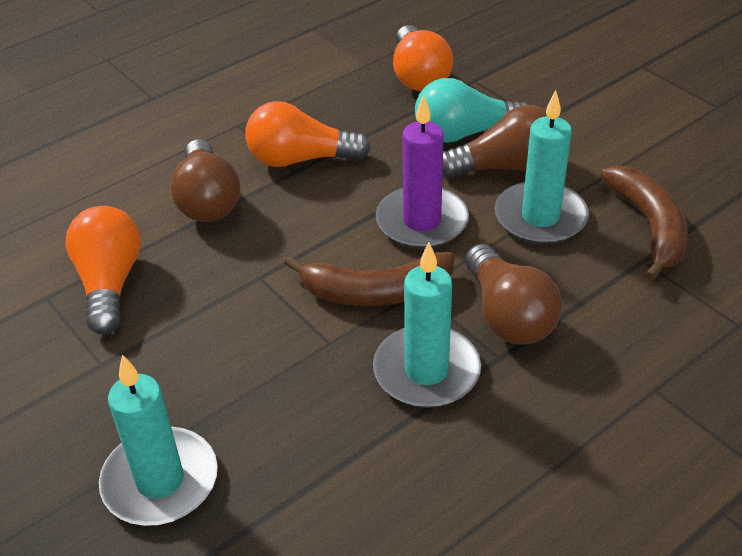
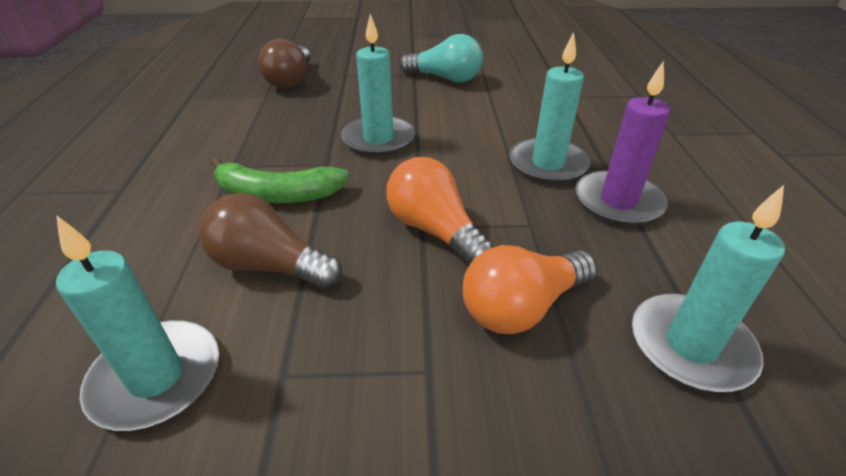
brown banana: 2 -> 0
brown light bulb: 3 -> 2
green banana: 0 -> 1
orange light bulb: 3 -> 2
turquoise candle: 3 -> 4

